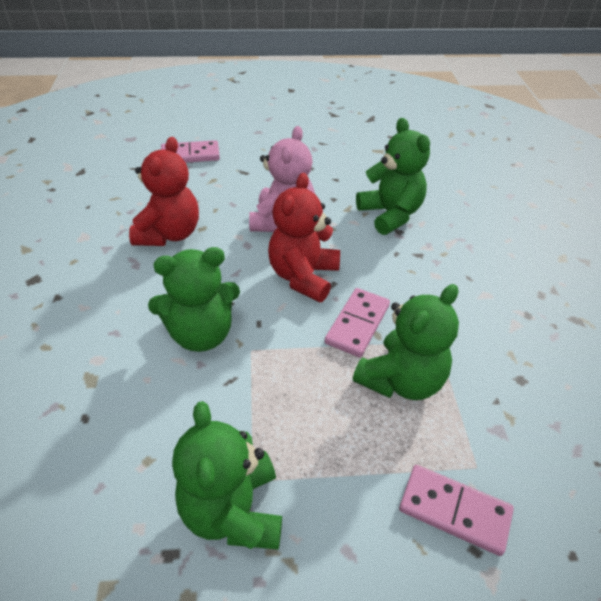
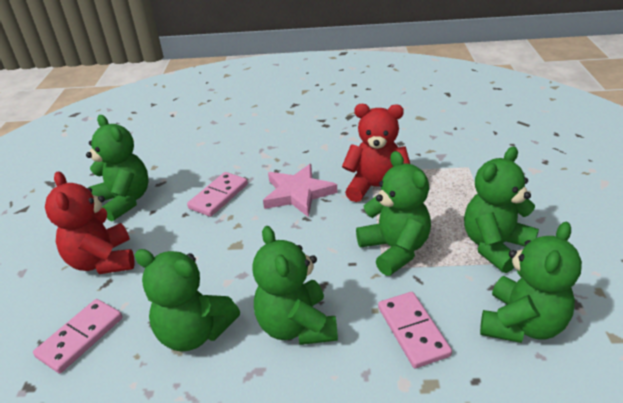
green teddy bear: 4 -> 6
pink star: 0 -> 1
pink teddy bear: 1 -> 0

